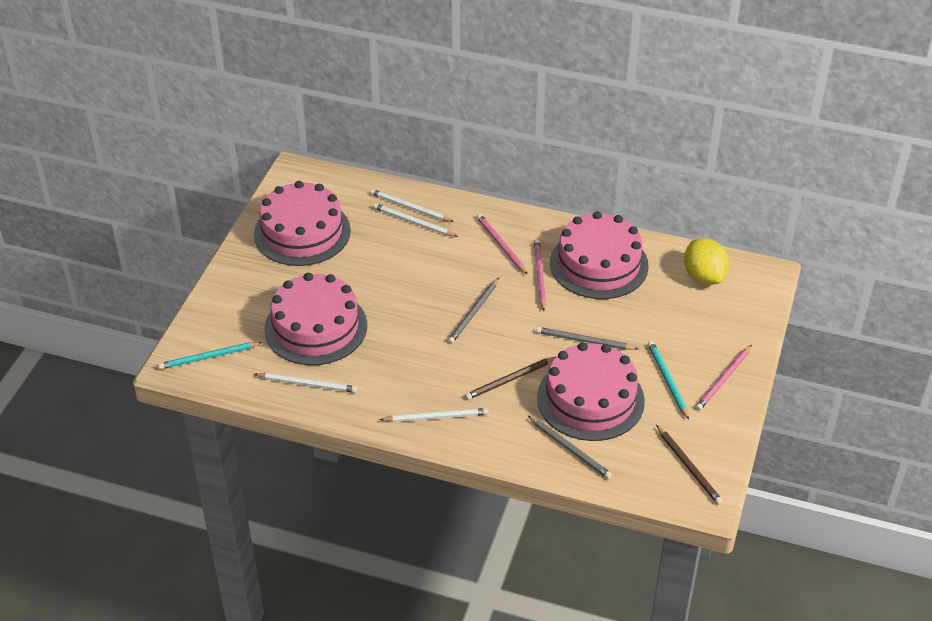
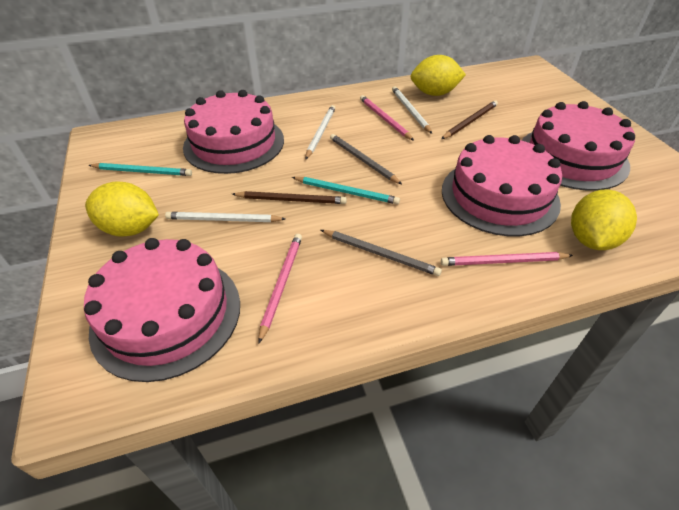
grey pencil: 3 -> 2
white pencil: 4 -> 3
yellow lemon: 1 -> 3

